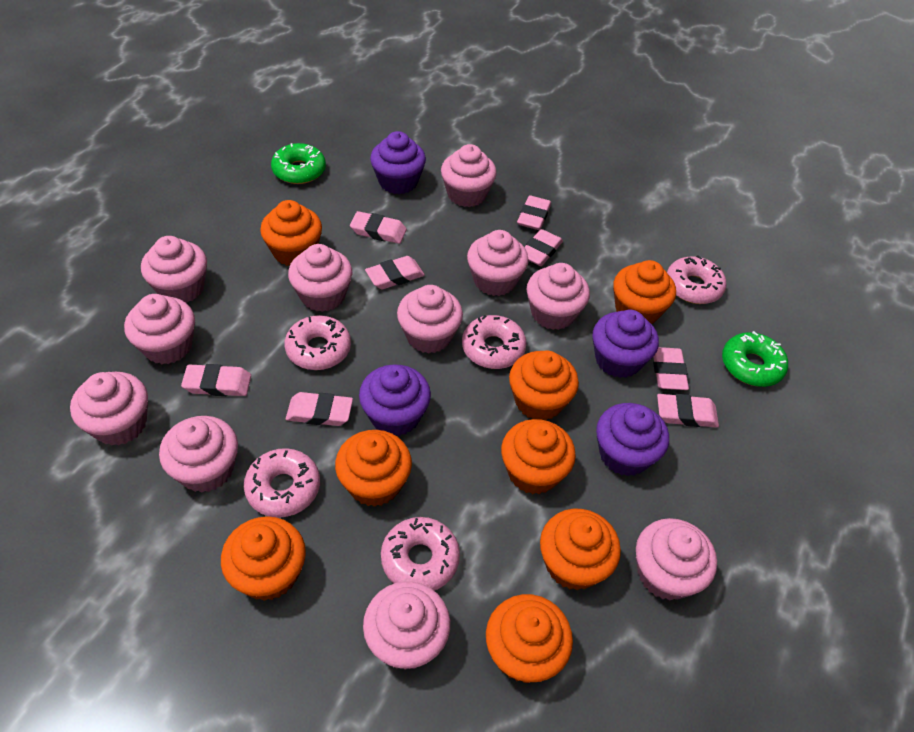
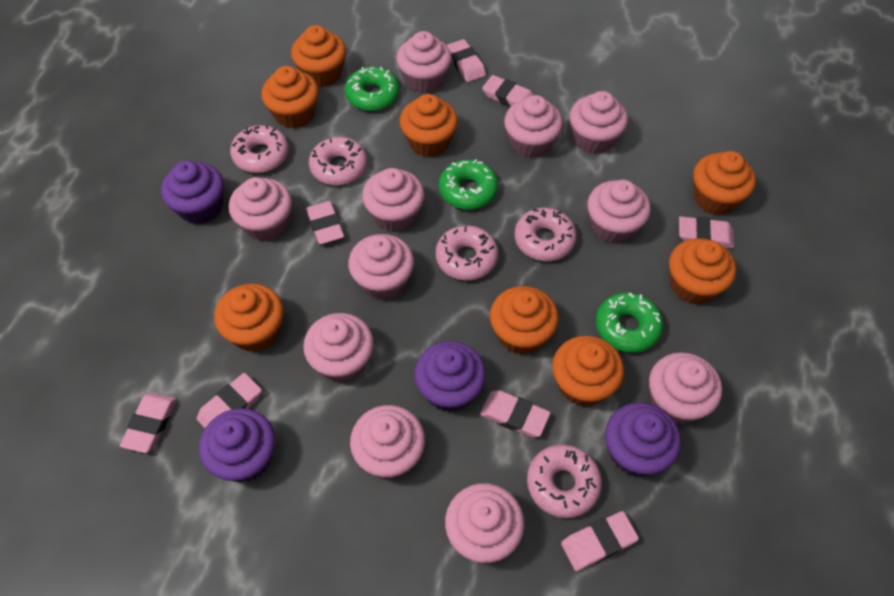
green donut: 2 -> 3

